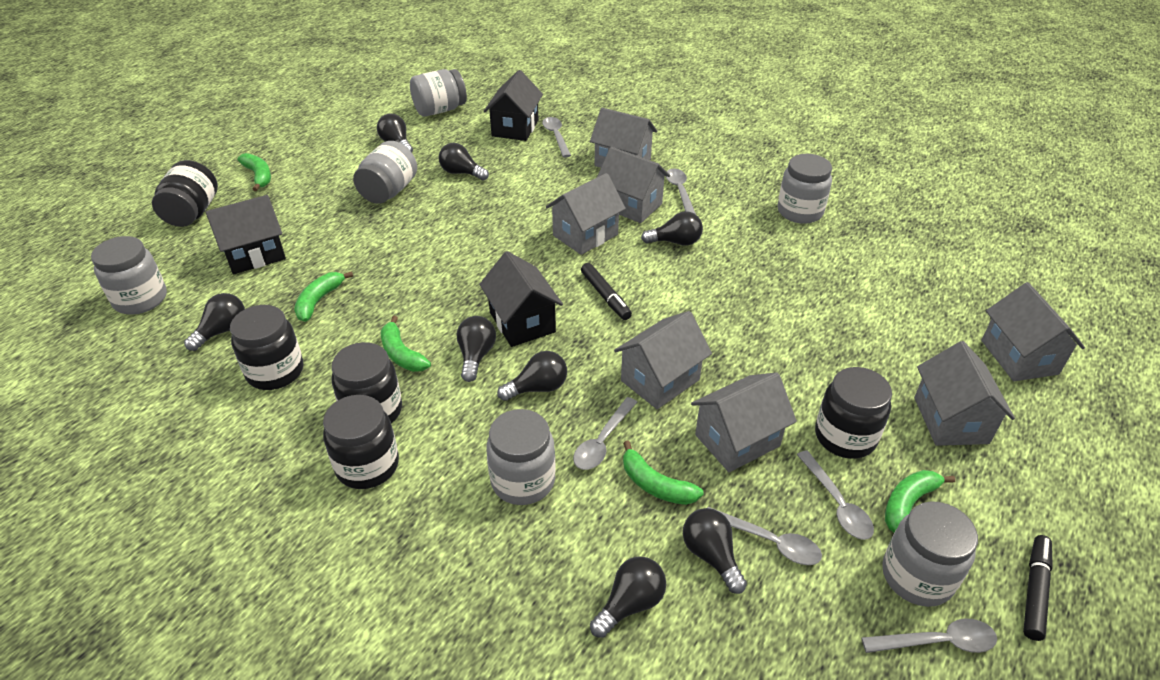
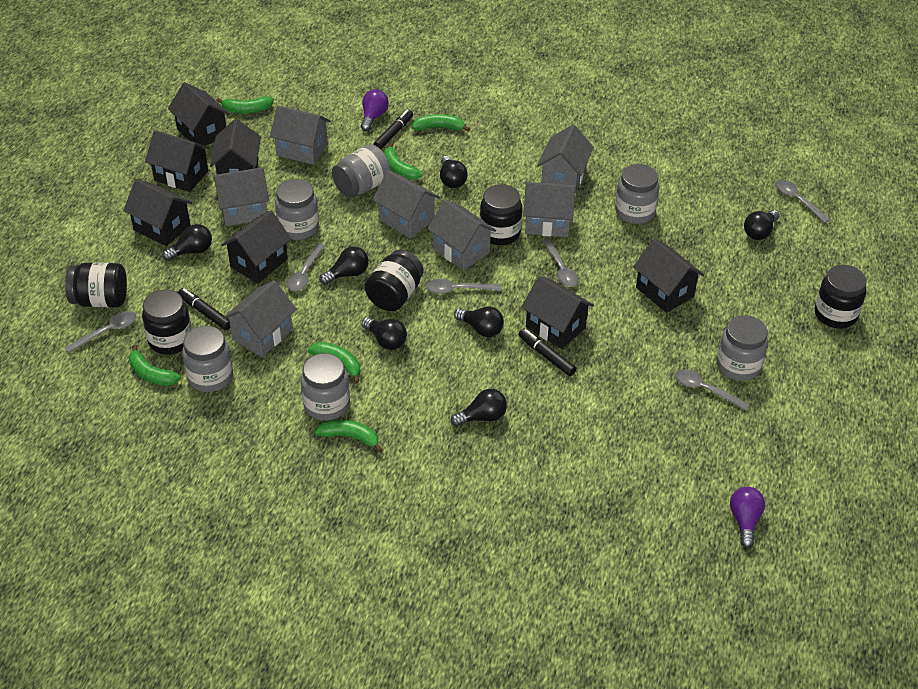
black house: 3 -> 7
black light bulb: 8 -> 7
black marker: 2 -> 3
green banana: 5 -> 6
purple light bulb: 0 -> 2

